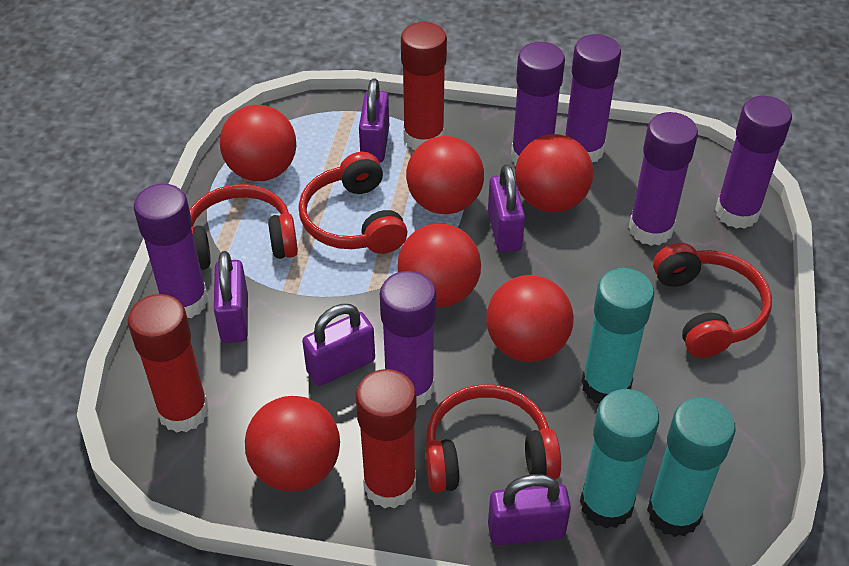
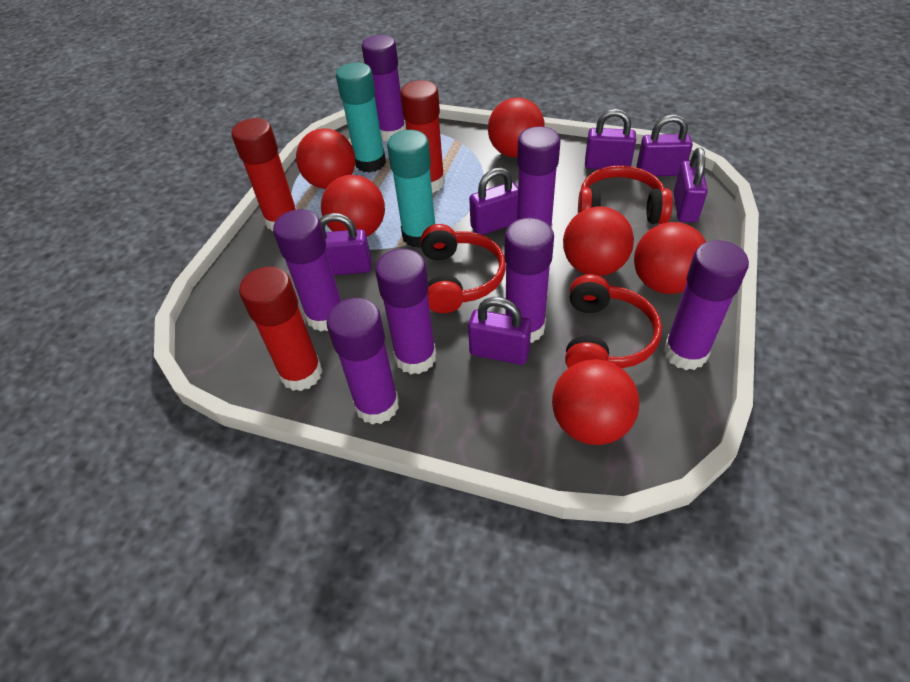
purple glue stick: 6 -> 7
purple padlock: 5 -> 6
red headphones: 4 -> 3
turquoise glue stick: 3 -> 2

